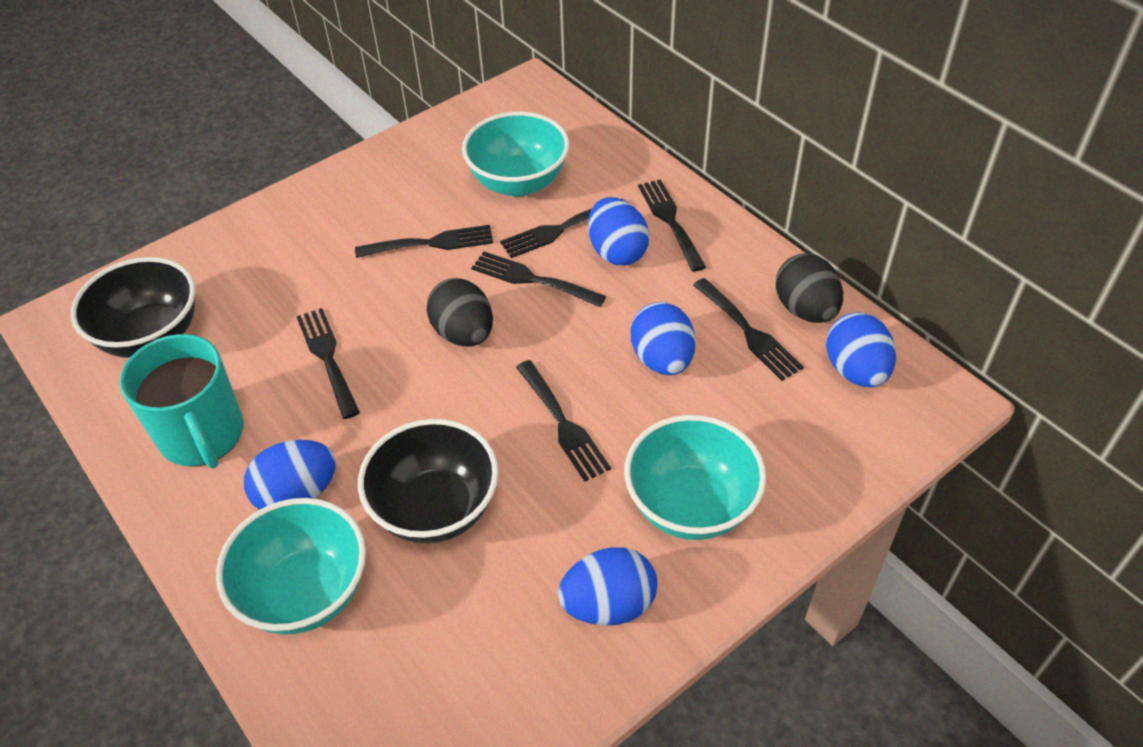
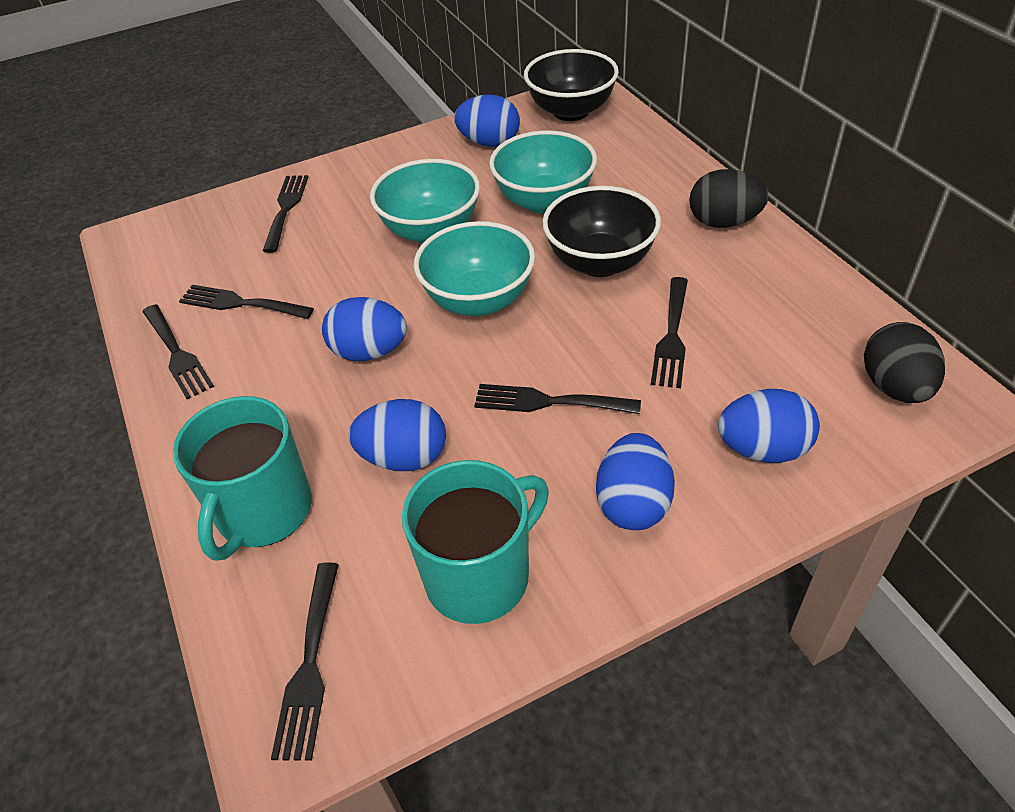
black fork: 7 -> 6
turquoise mug: 1 -> 2

